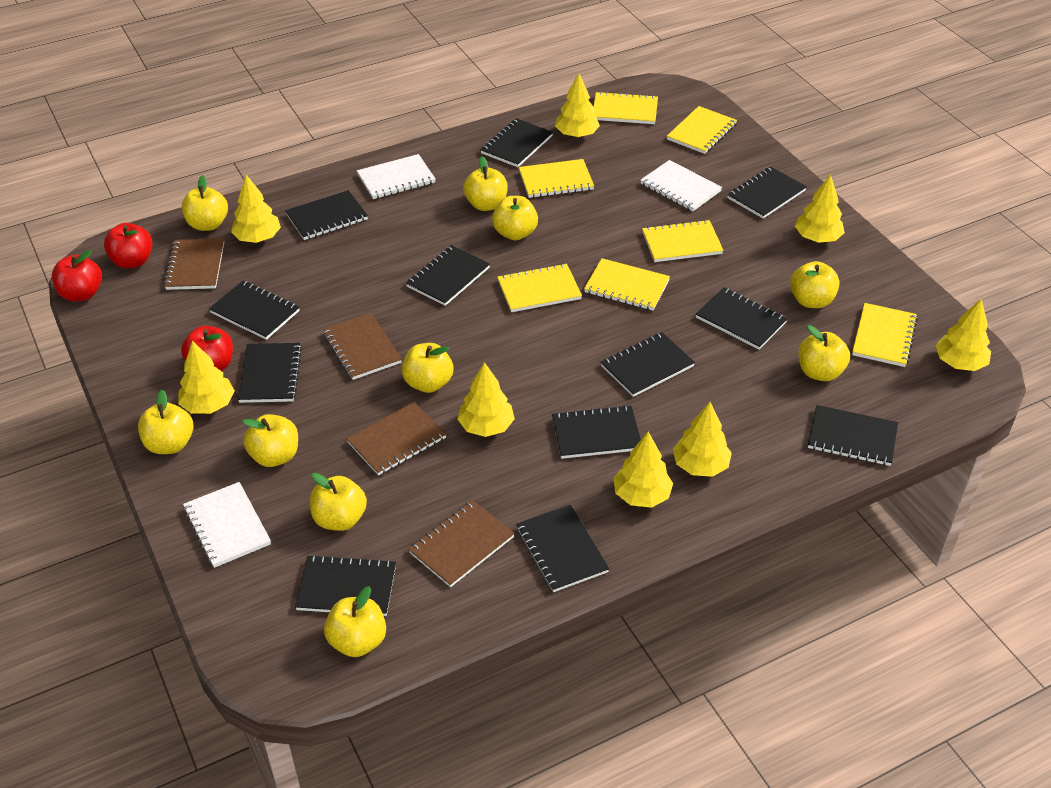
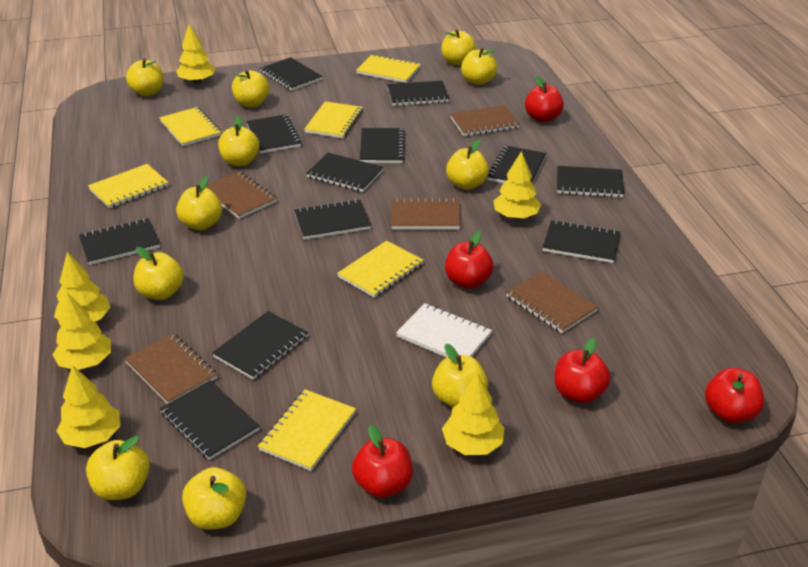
brown notebook: 4 -> 5
red apple: 3 -> 5
white notebook: 3 -> 1
yellow apple: 10 -> 11
yellow notebook: 7 -> 6
yellow tree: 8 -> 6

